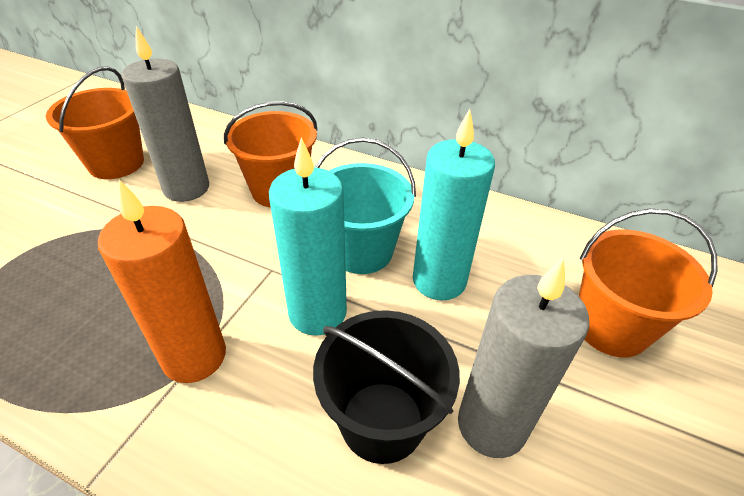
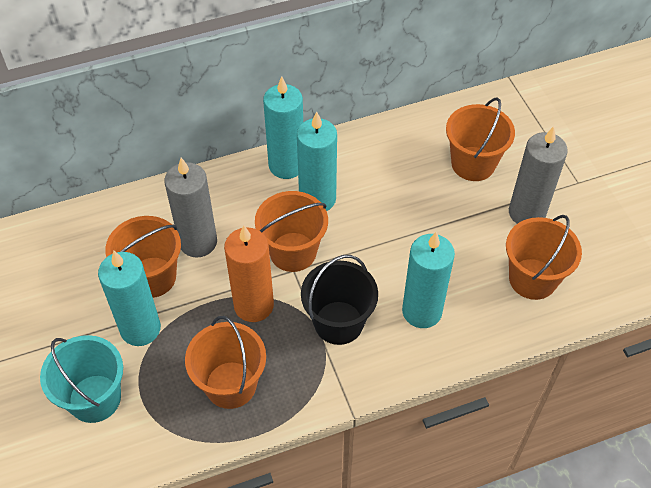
orange bucket: 3 -> 5
turquoise candle: 2 -> 4

